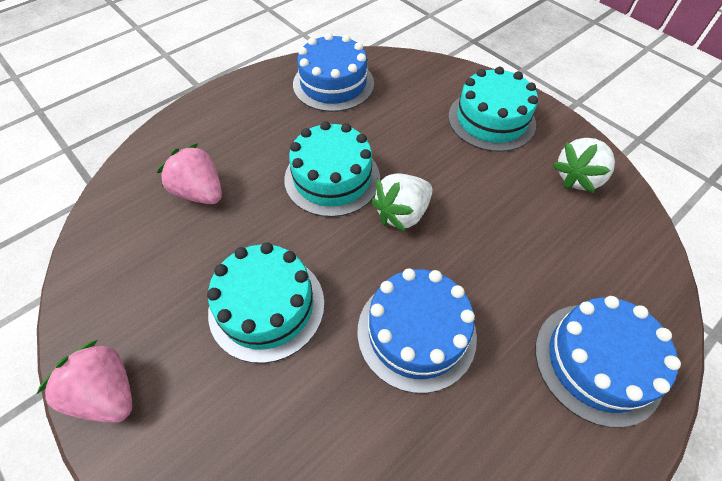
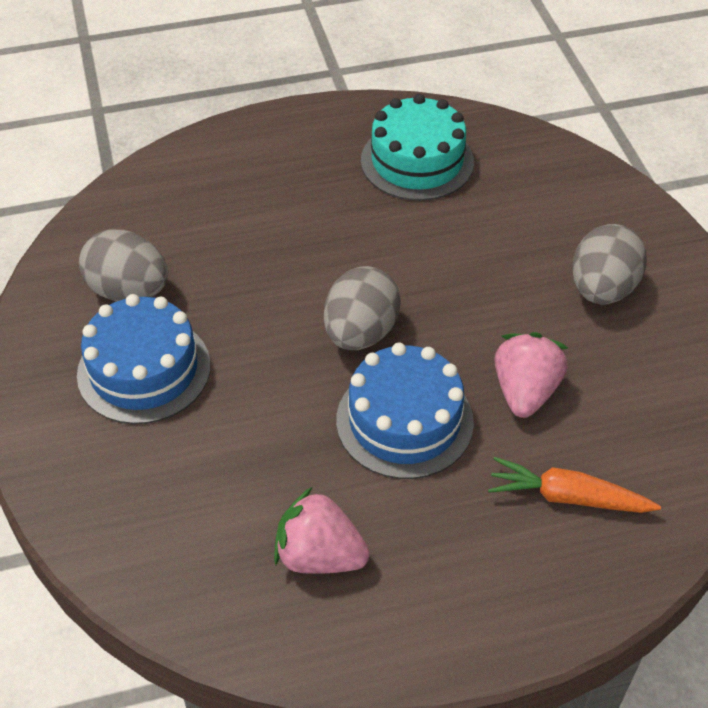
blue cake: 3 -> 2
grey egg: 0 -> 3
orange carrot: 0 -> 1
turquoise cake: 3 -> 1
white strawberry: 2 -> 0

